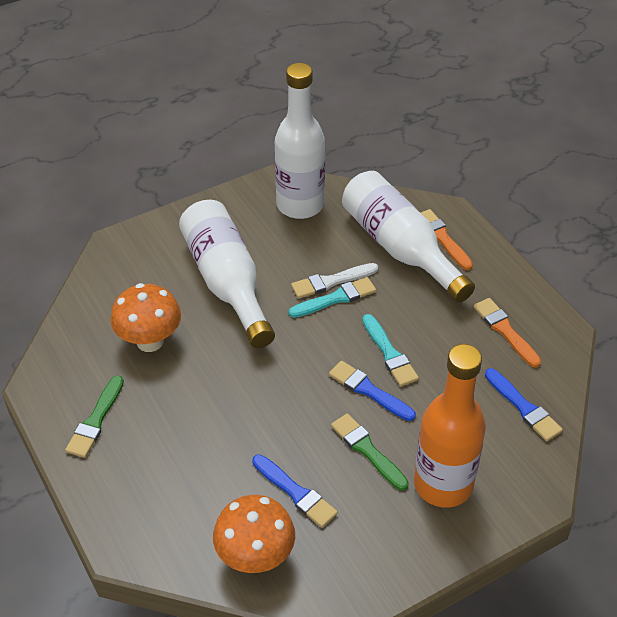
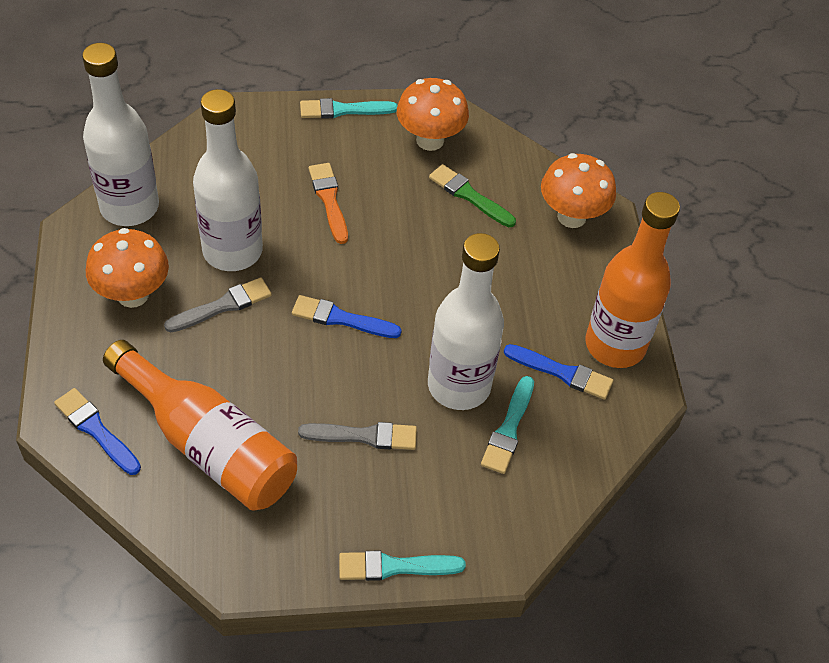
green brush: 2 -> 1
grey brush: 0 -> 2
orange bottle: 1 -> 2
orange brush: 2 -> 1
orange mushroom: 2 -> 3
turquoise brush: 2 -> 3
white brush: 1 -> 0

